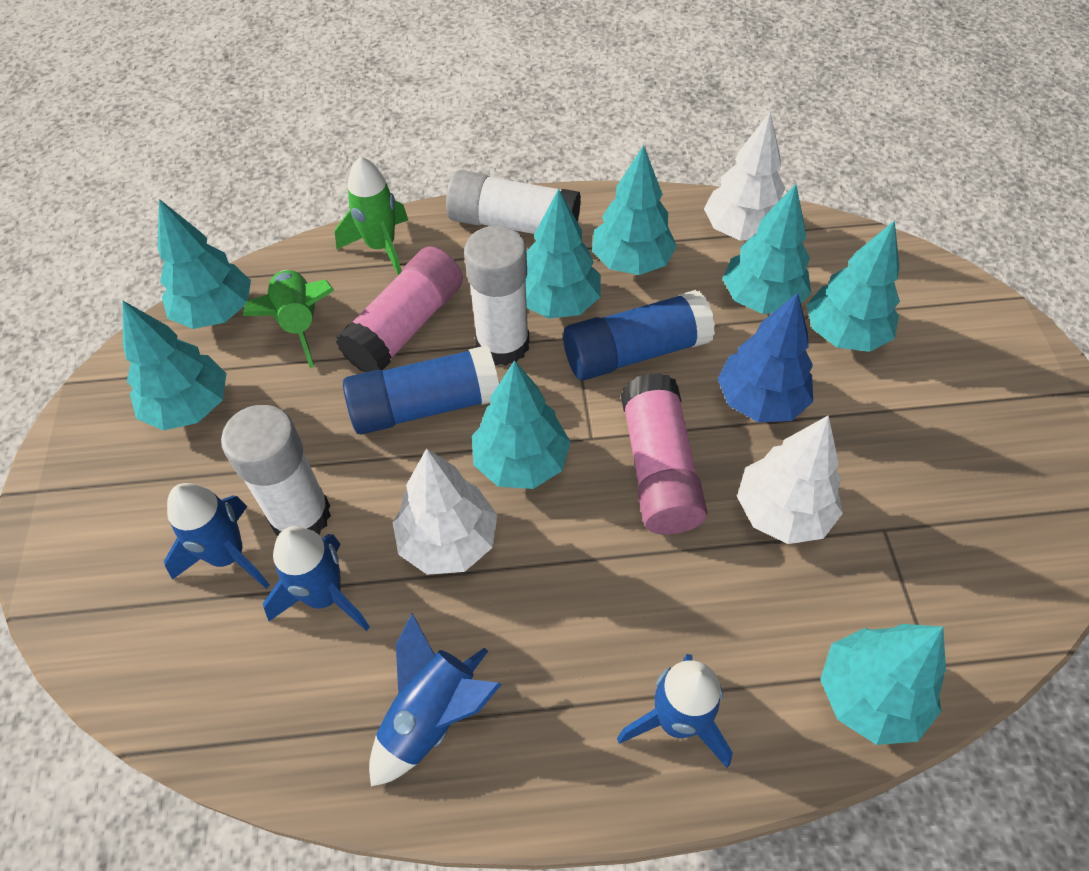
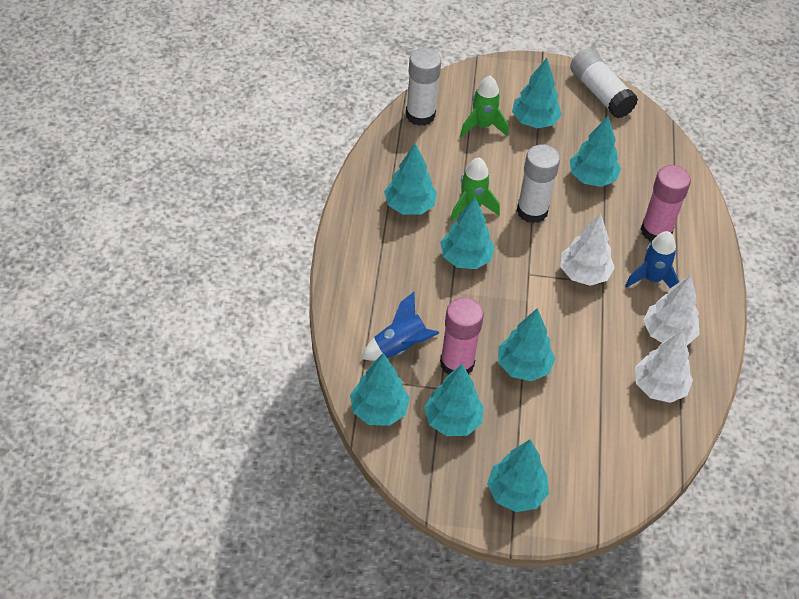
blue glue stick: 2 -> 0
blue rocket: 4 -> 2
blue tree: 1 -> 0

